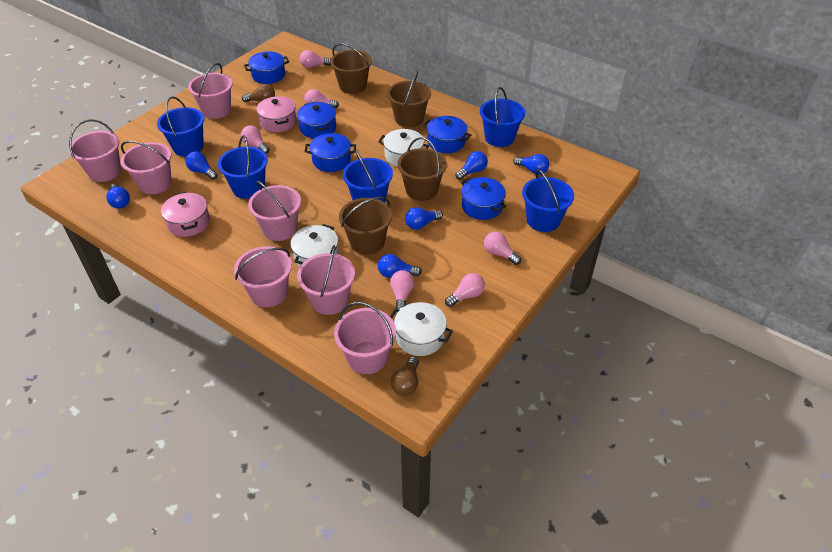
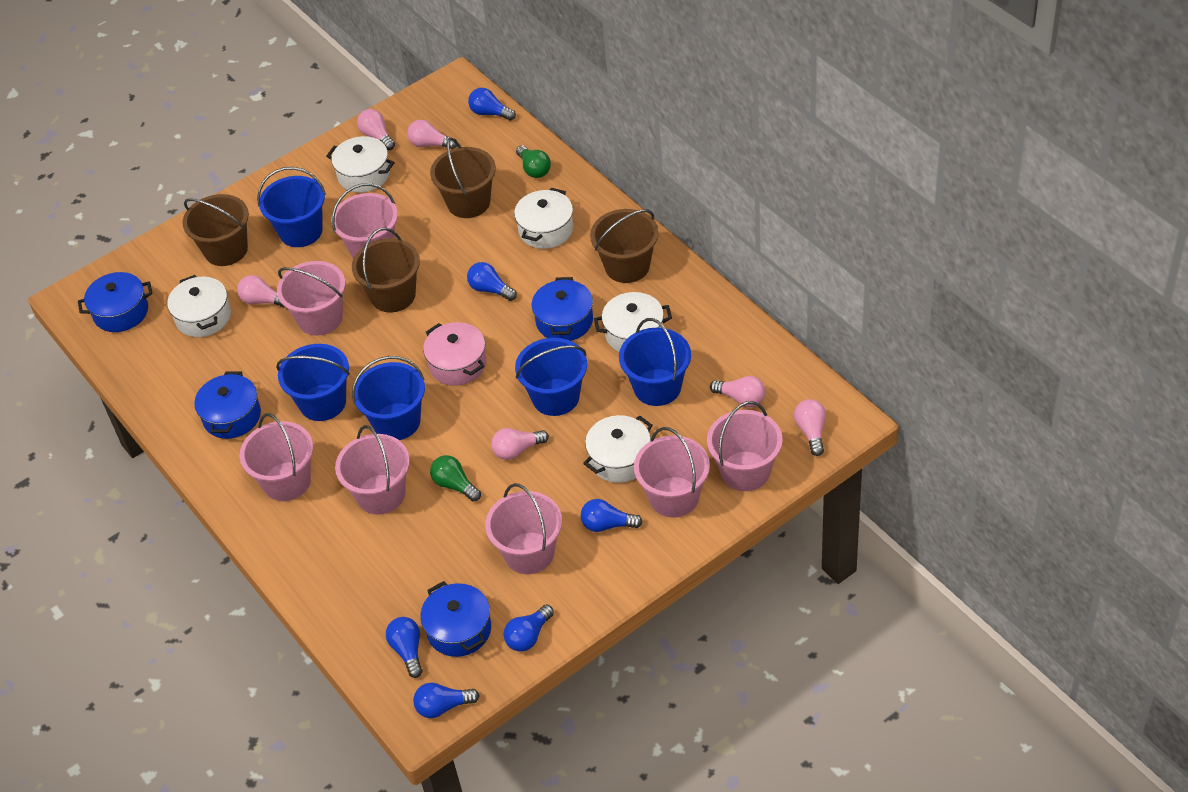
blue pot: 5 -> 4
brown light bulb: 2 -> 0
green light bulb: 0 -> 2
pink pot: 2 -> 1
white pot: 3 -> 5

